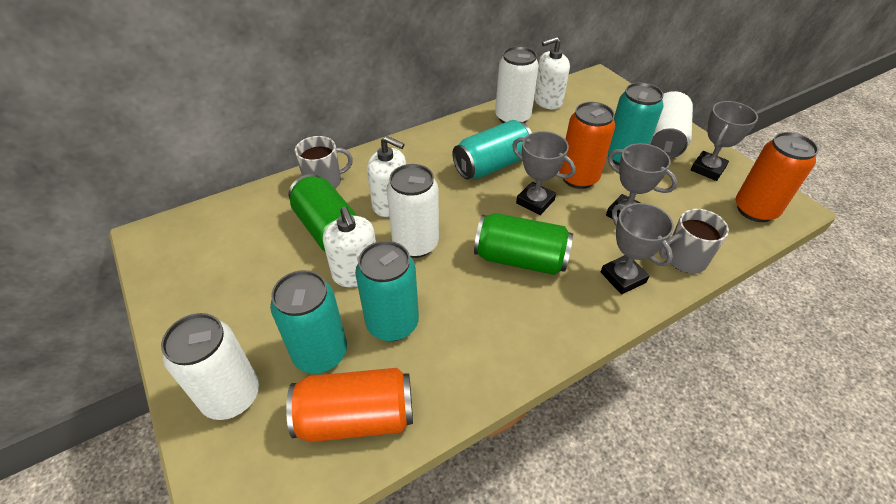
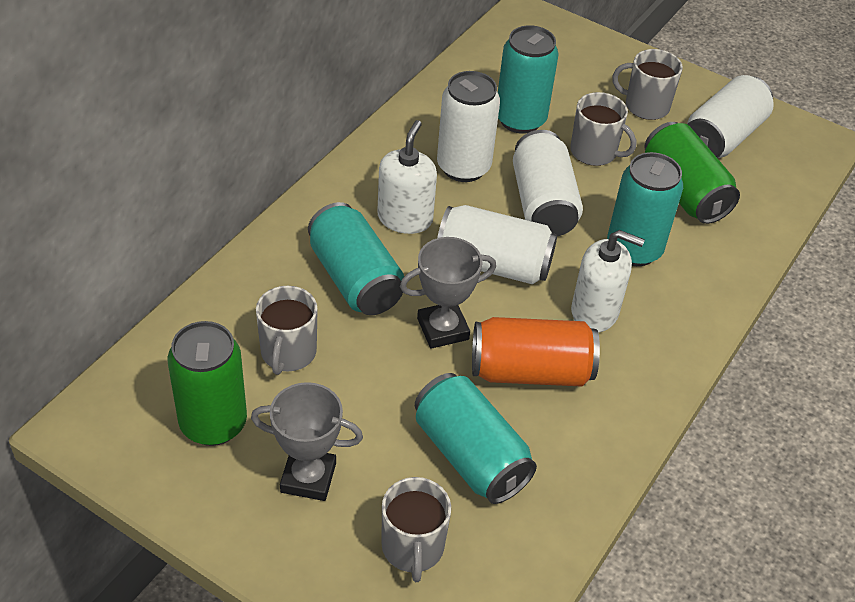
grey mug: 2 -> 4
grey trophy: 4 -> 2
orange can: 3 -> 1
white soap dispenser: 3 -> 2

